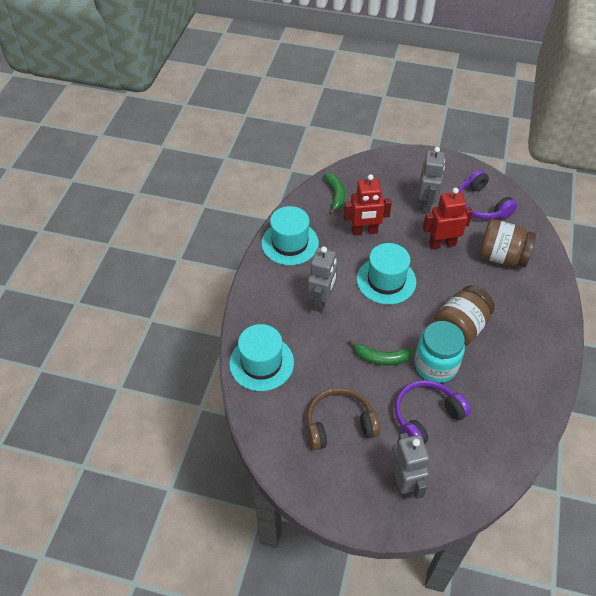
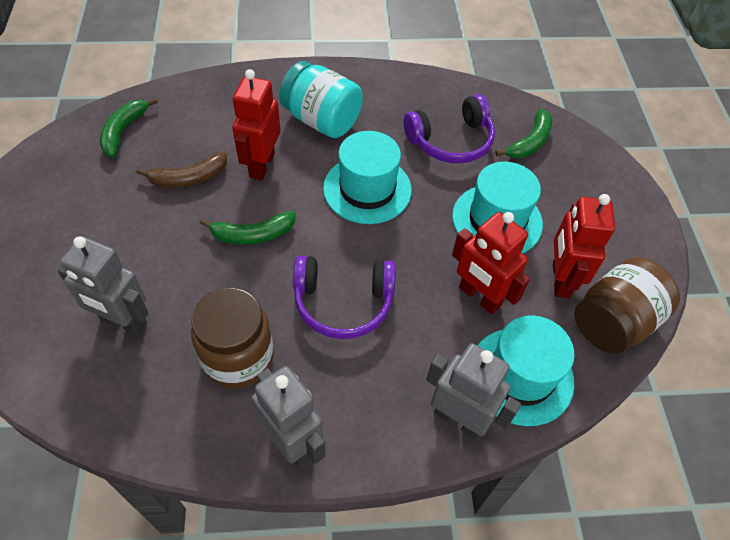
brown banana: 0 -> 1
brown headphones: 1 -> 0
green banana: 2 -> 3
red robot: 2 -> 3

